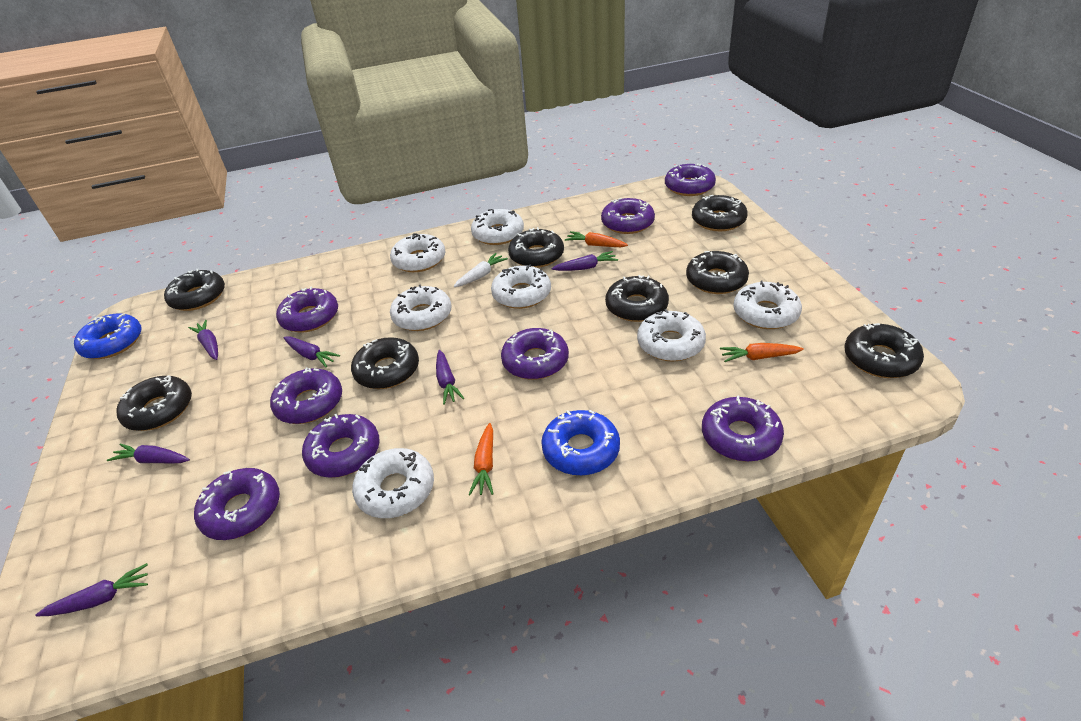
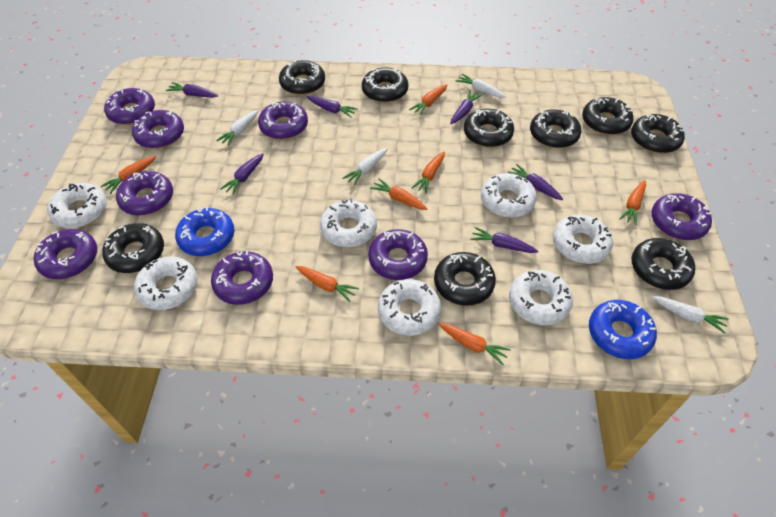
black donut: 8 -> 9
orange carrot: 3 -> 7
white carrot: 1 -> 4

